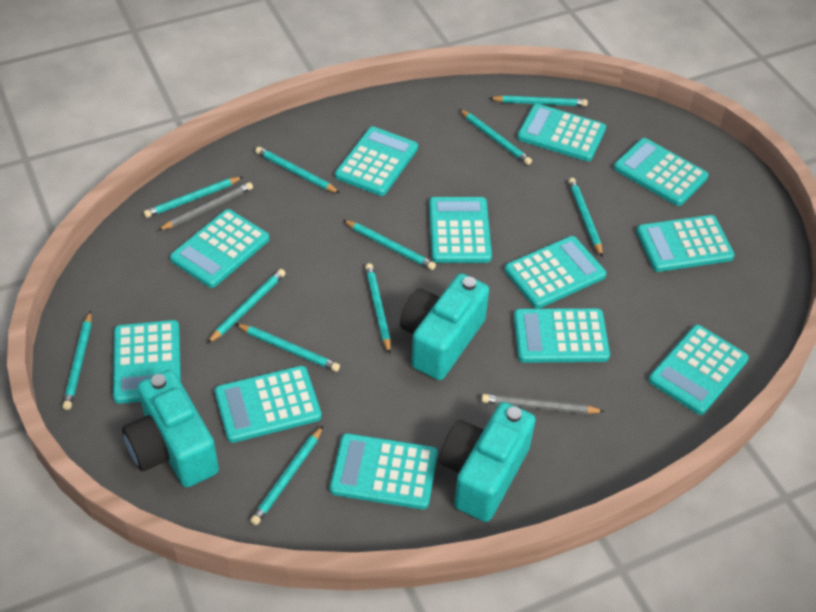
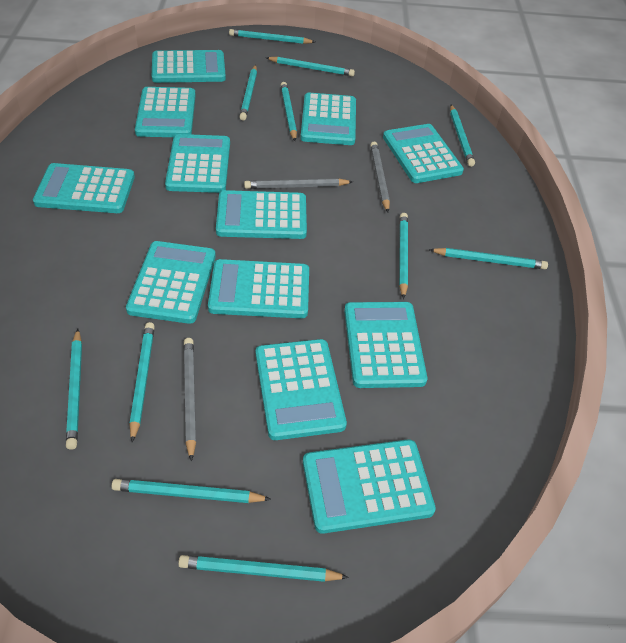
grey pencil: 2 -> 3
turquoise camera: 3 -> 0

